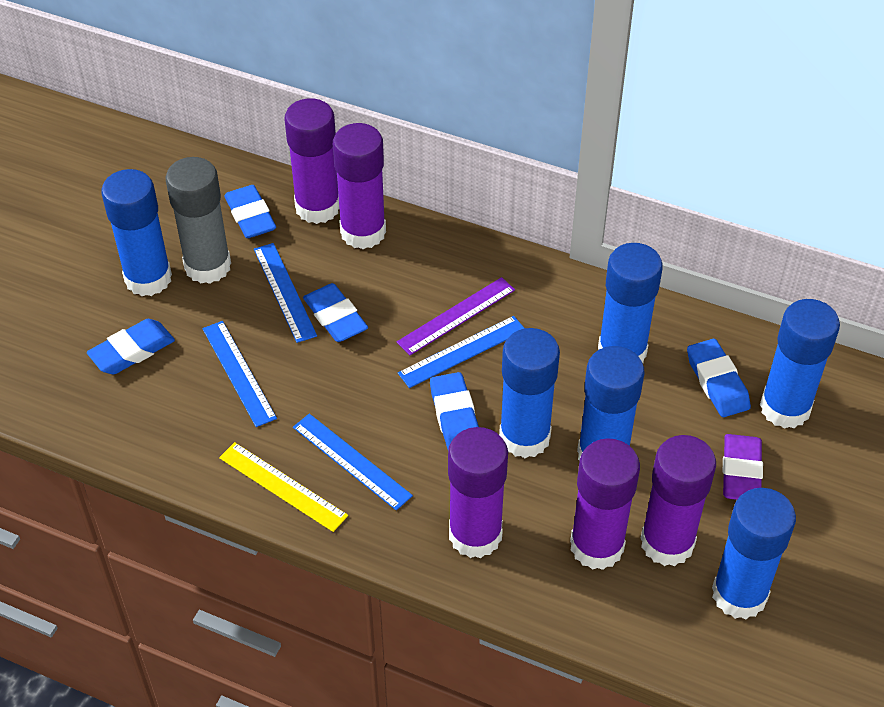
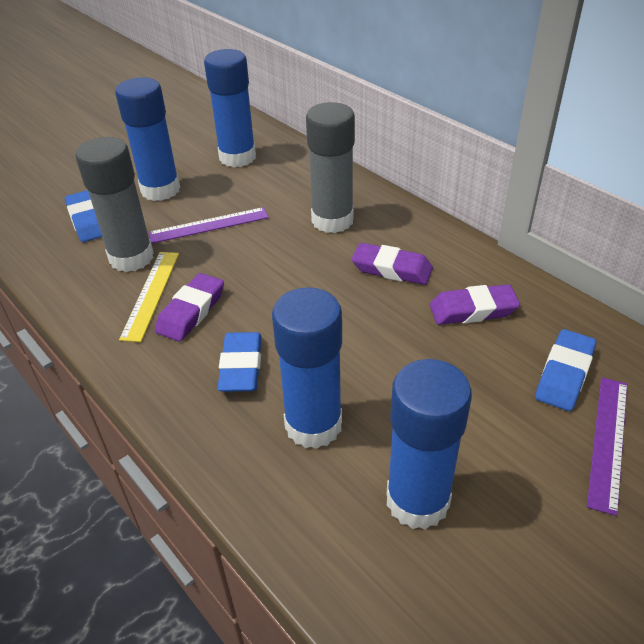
blue eraser: 5 -> 3
blue glue stick: 6 -> 4
blue ruler: 4 -> 0
grey glue stick: 1 -> 2
purple eraser: 1 -> 3
purple glue stick: 5 -> 0
purple ruler: 1 -> 2

